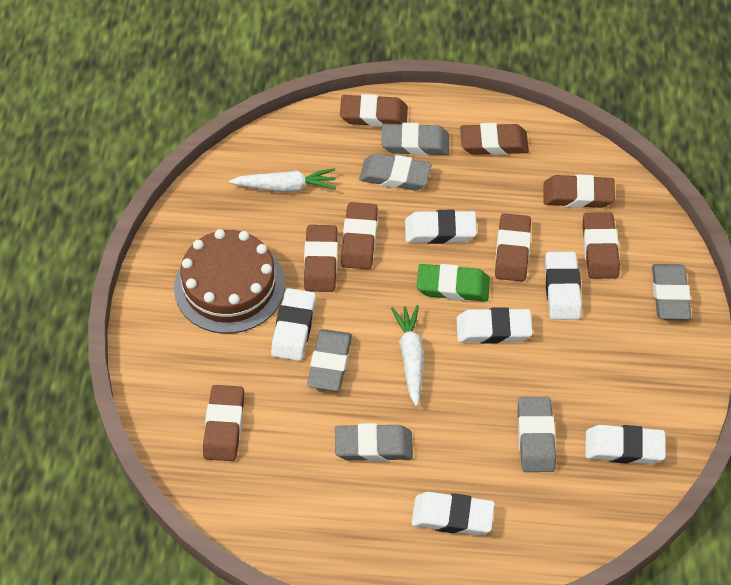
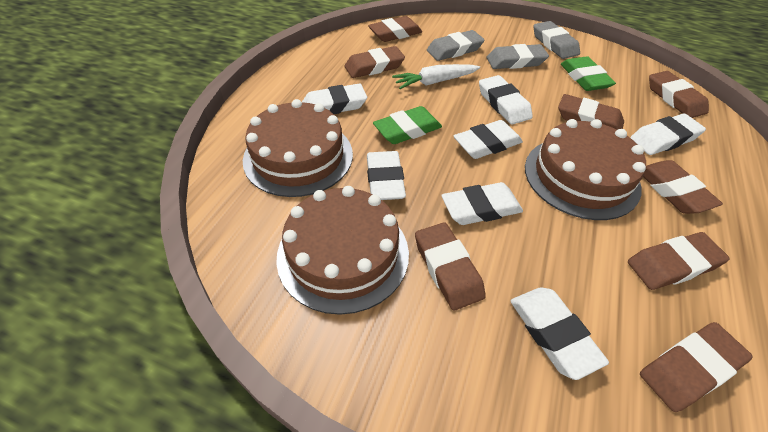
brown cake: 1 -> 3
green eraser: 1 -> 2
grey eraser: 6 -> 3
white carrot: 2 -> 1
white eraser: 6 -> 7

